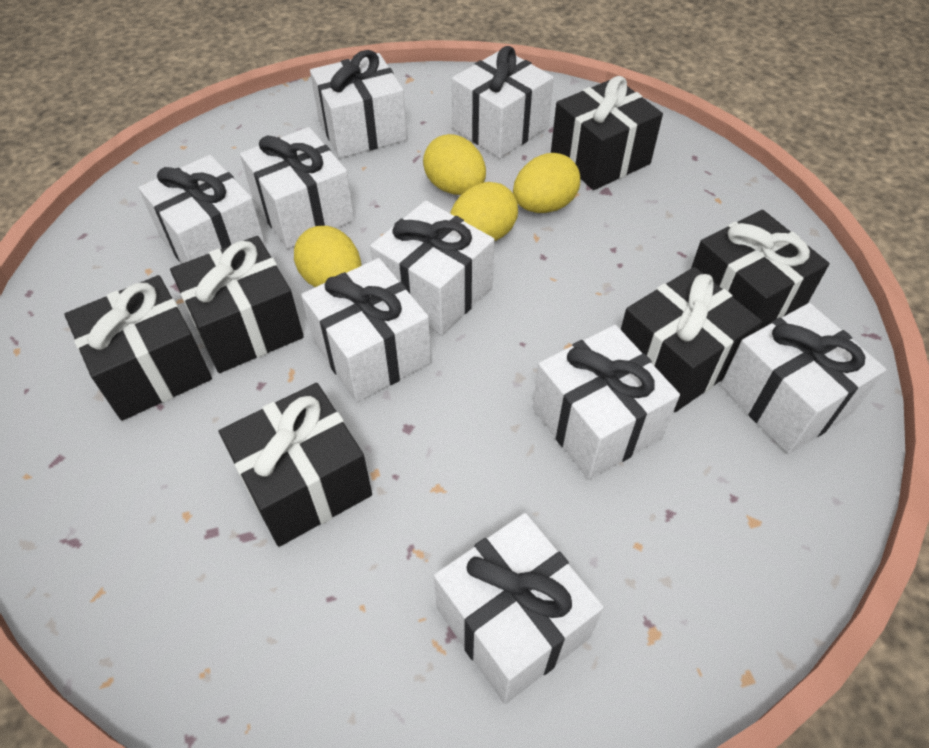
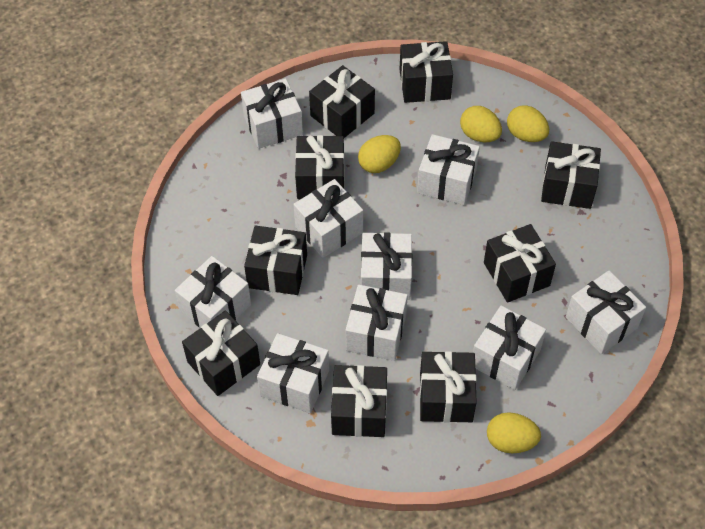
black gift: 6 -> 9

